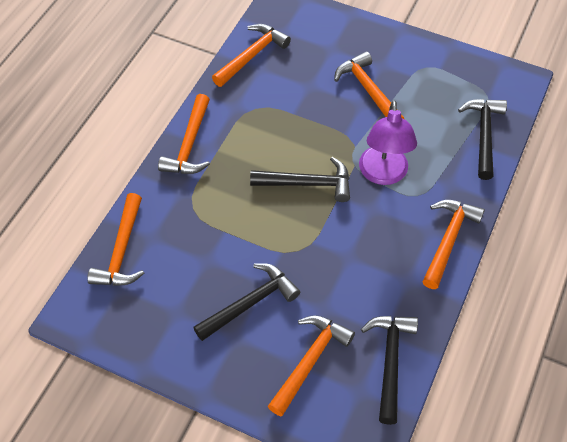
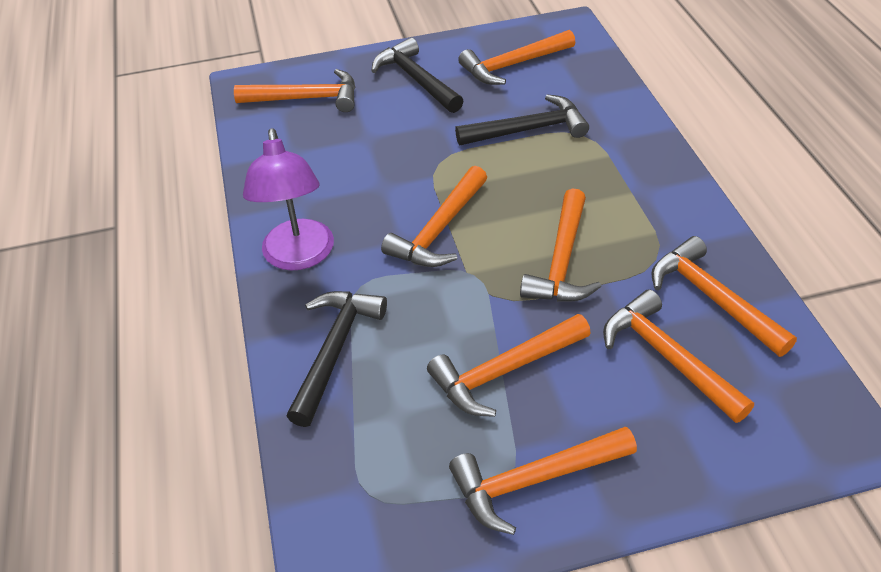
black hammer: 4 -> 3
orange hammer: 6 -> 8

